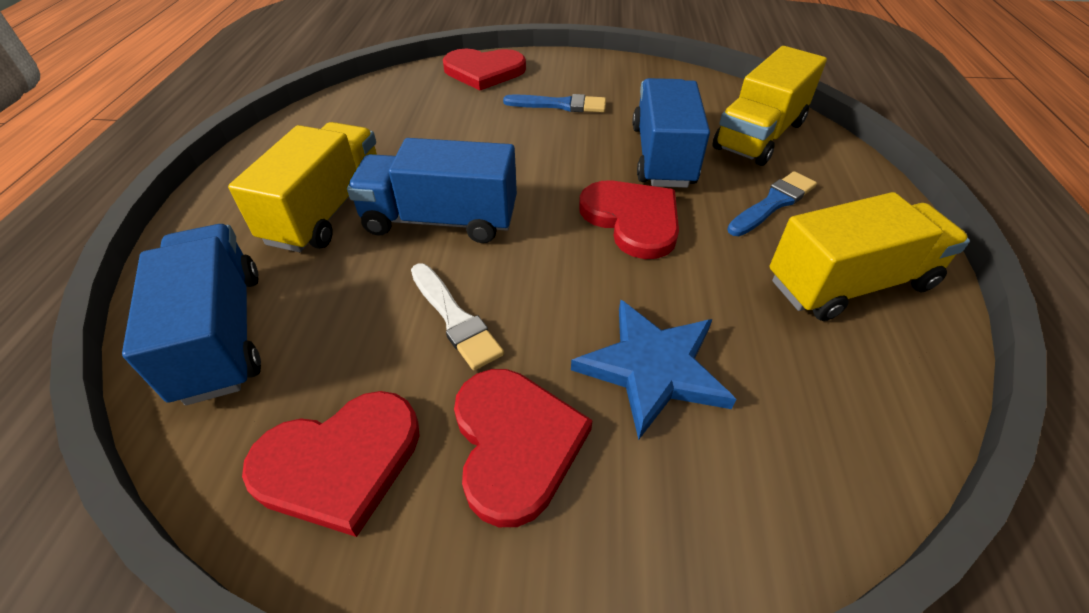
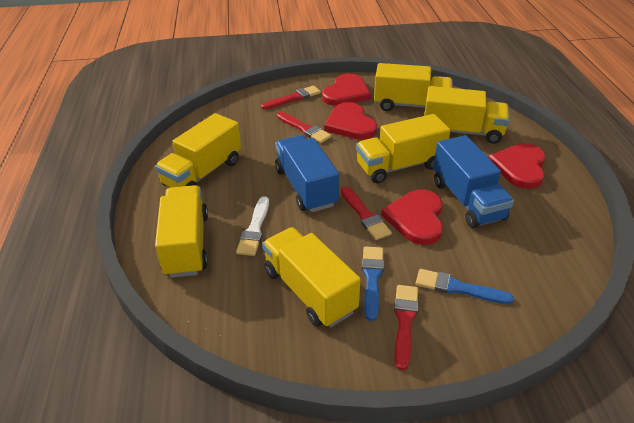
blue star: 1 -> 0
blue truck: 3 -> 2
red brush: 0 -> 4
yellow truck: 3 -> 6

